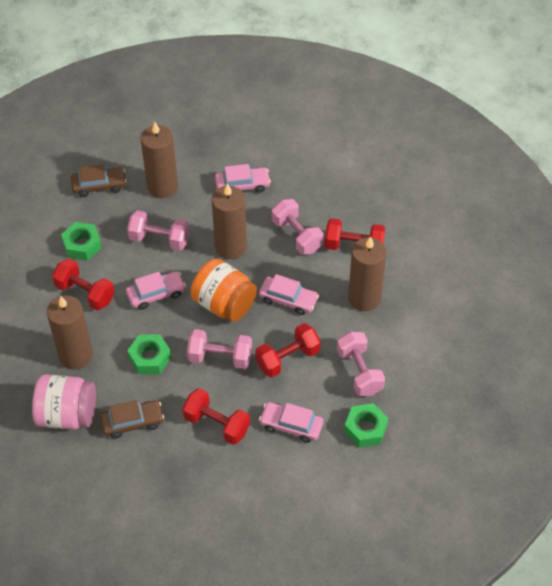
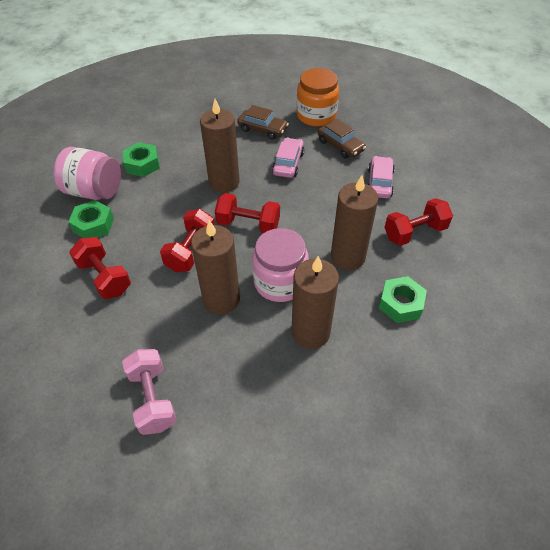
pink car: 4 -> 2
pink dumbbell: 4 -> 1
pink jar: 1 -> 2

